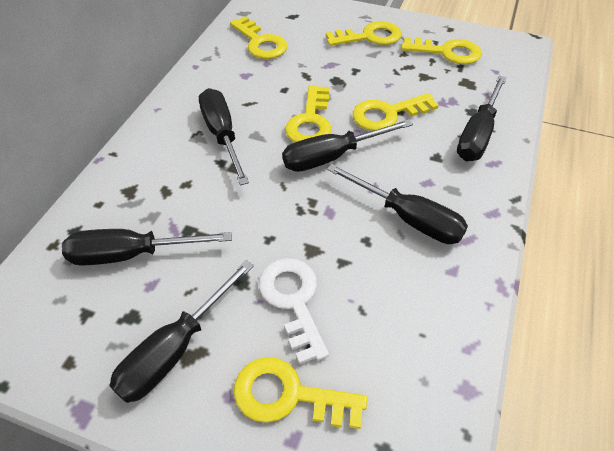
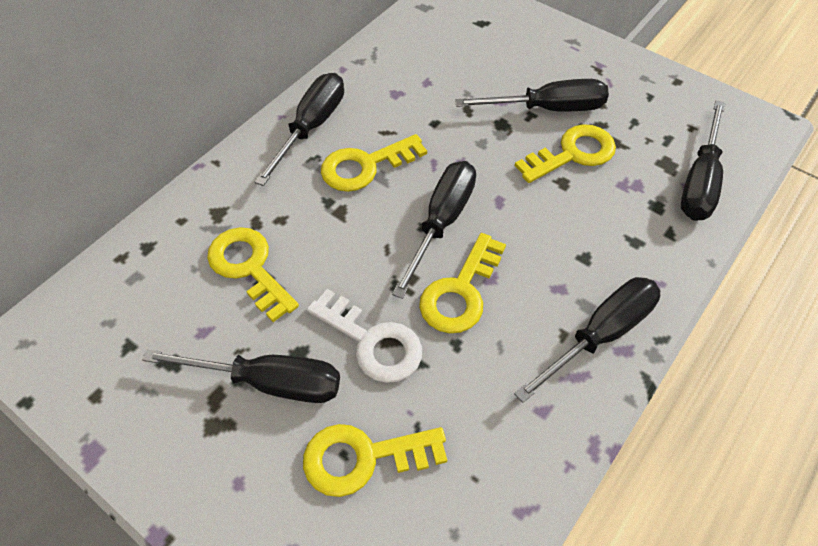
yellow key: 6 -> 5

